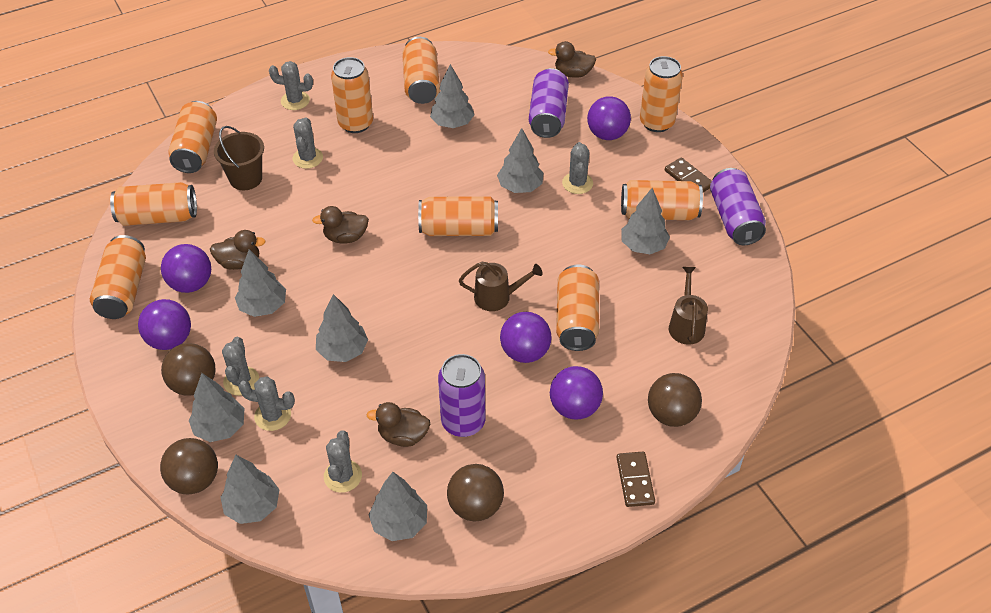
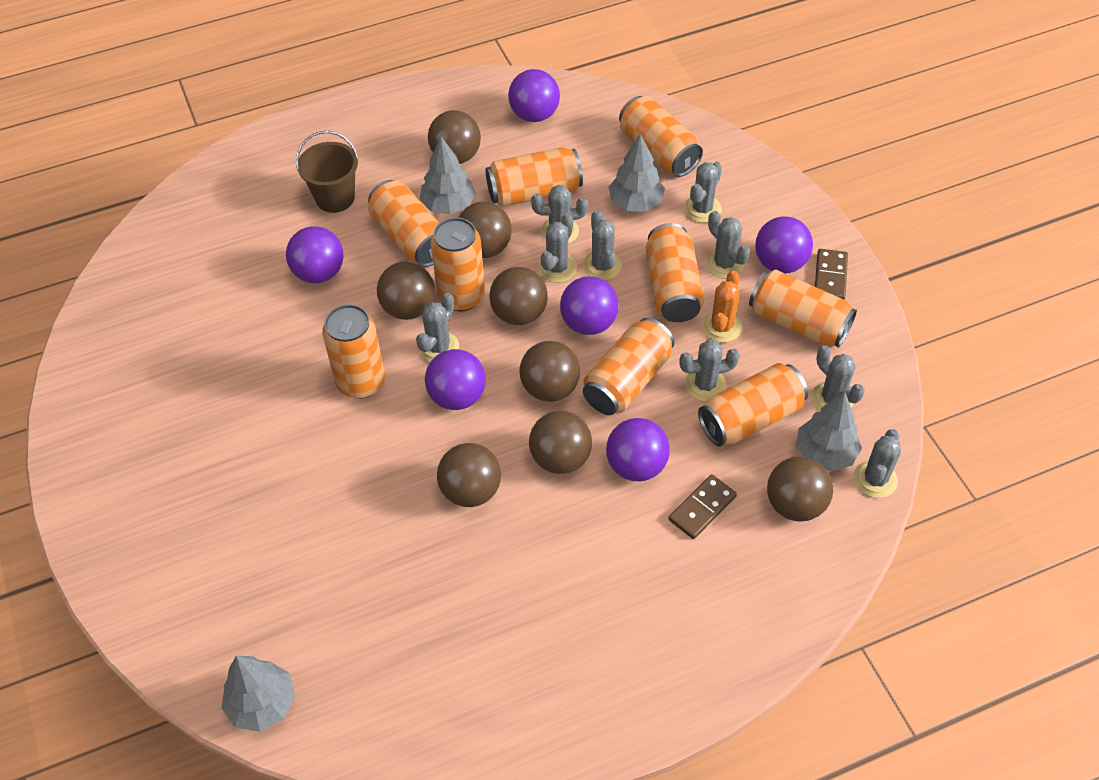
brown ball: 4 -> 8
brown duck: 4 -> 0
brown watering can: 2 -> 0
grey cactus: 6 -> 9
grey tree: 8 -> 4
orange cactus: 0 -> 1
purple ball: 5 -> 6
purple can: 3 -> 0

